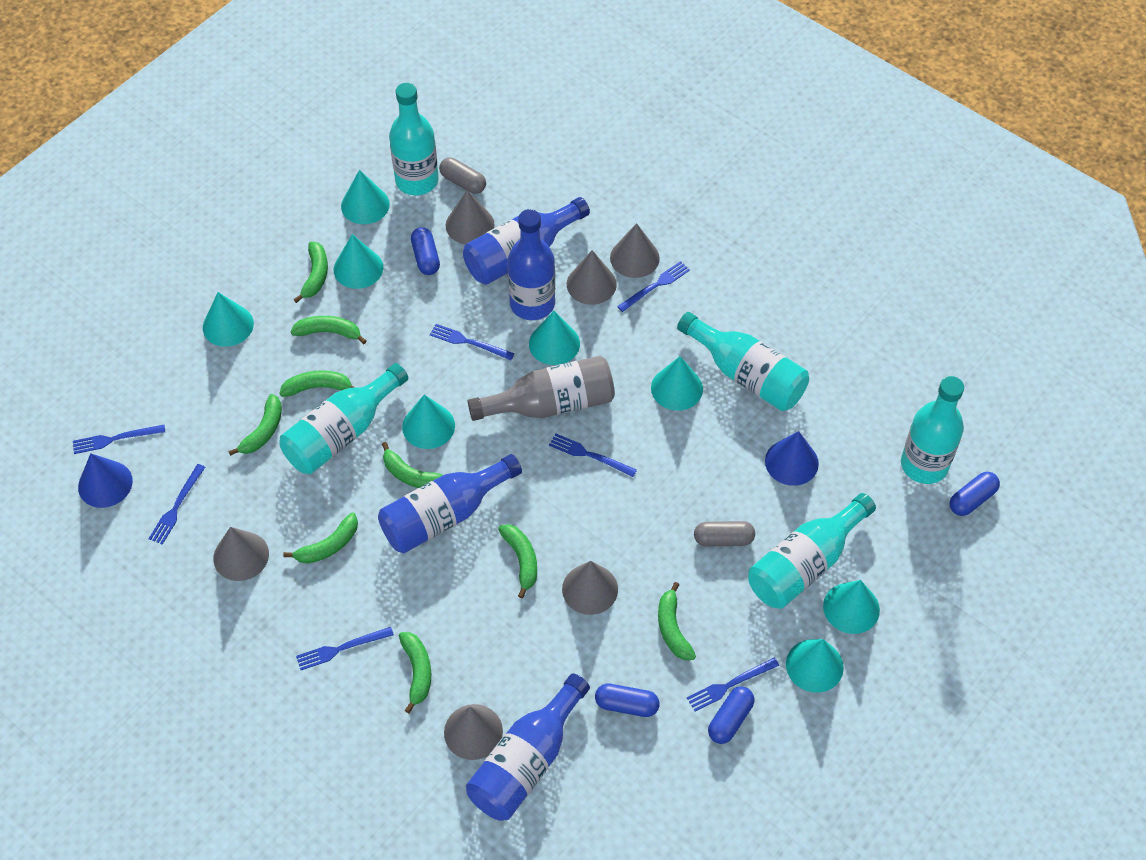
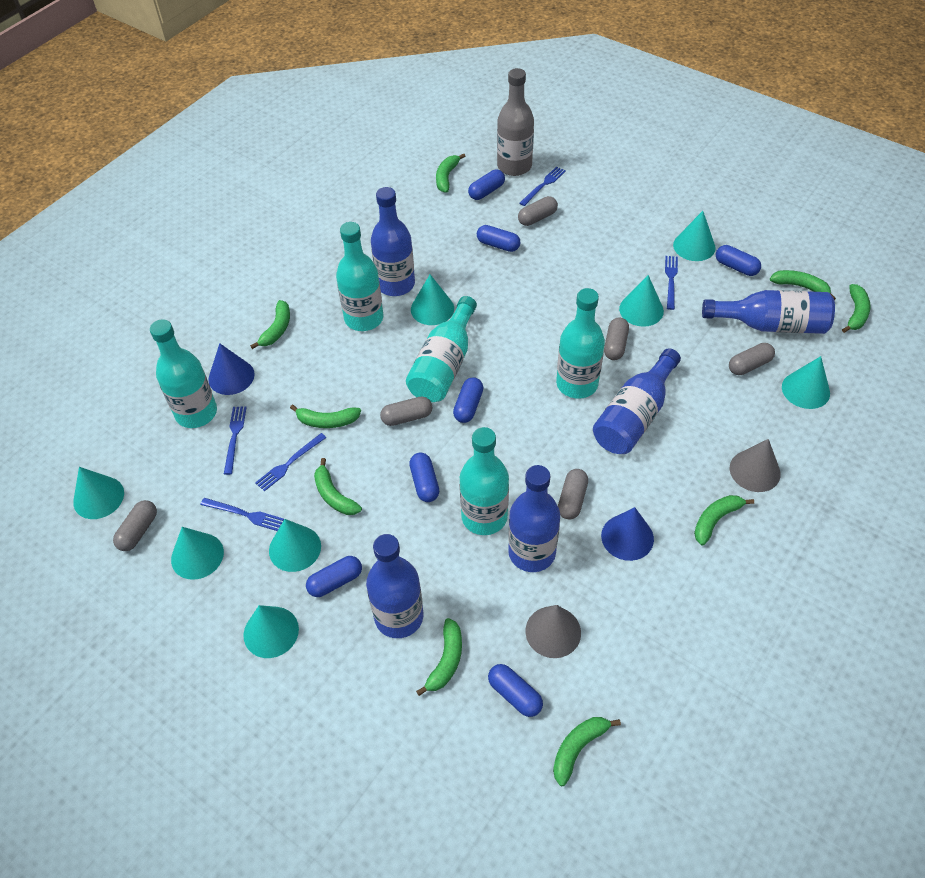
blue bottle: 4 -> 5
blue capsule: 4 -> 7
blue fork: 7 -> 5
grey capsule: 2 -> 6
grey cone: 6 -> 2

